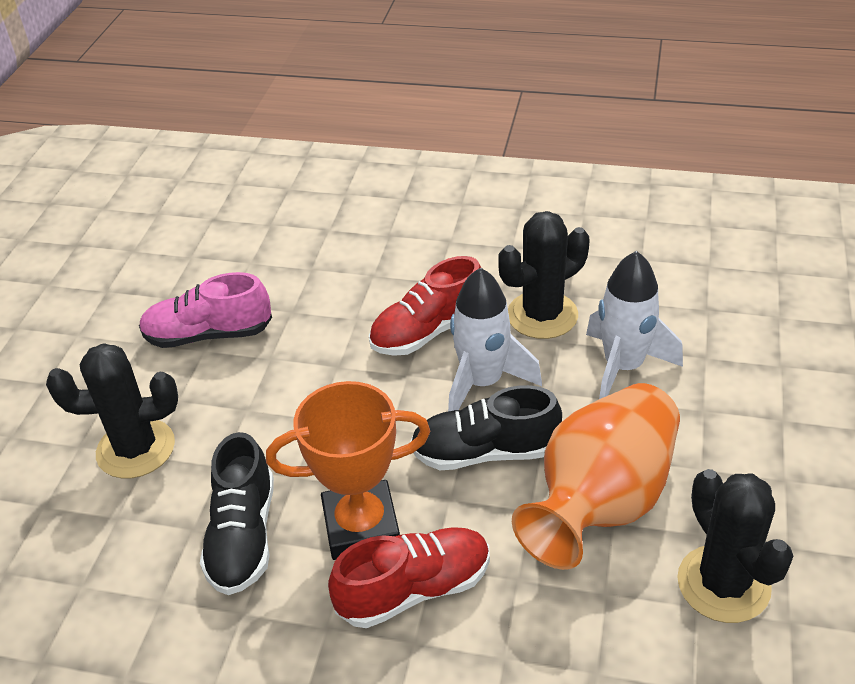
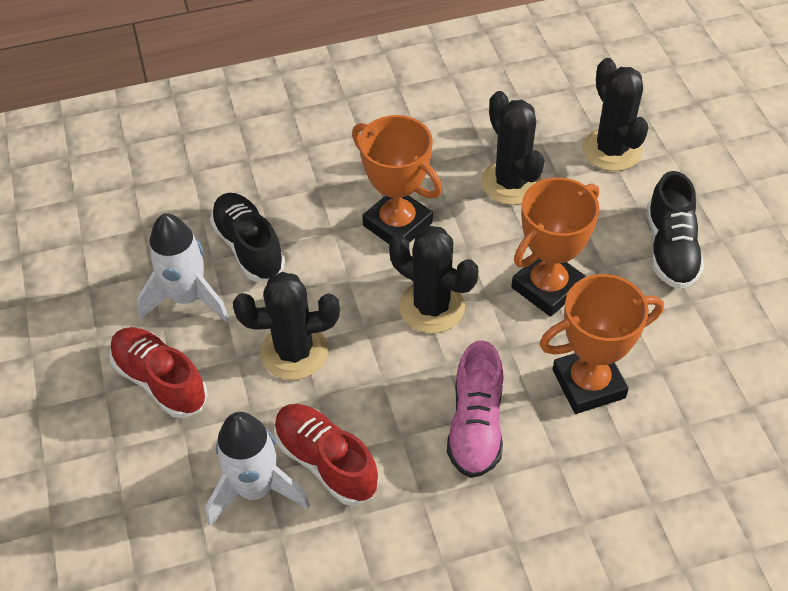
black cactus: 3 -> 4
orange trophy: 1 -> 3
orange vase: 1 -> 0

